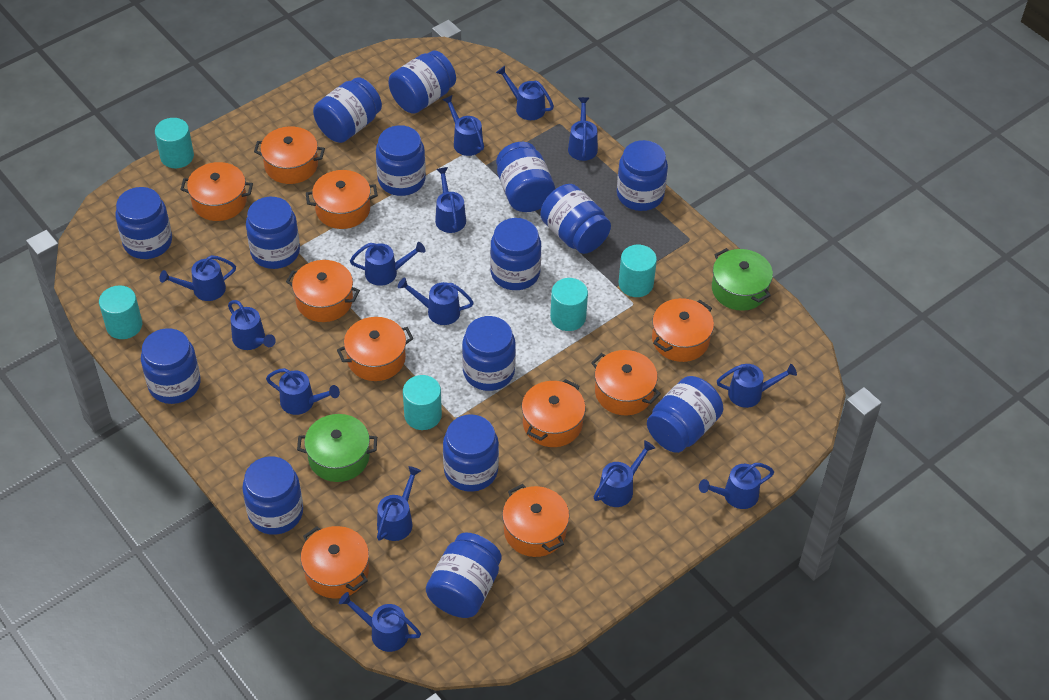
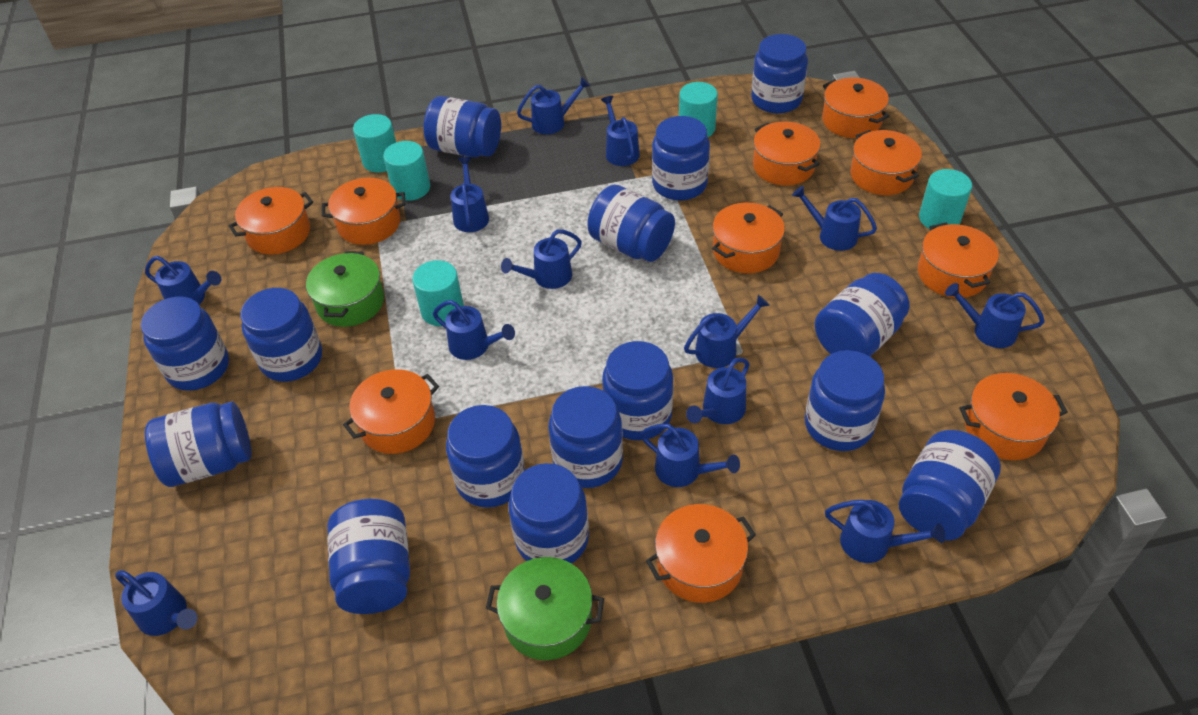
blue watering can: 14 -> 13

